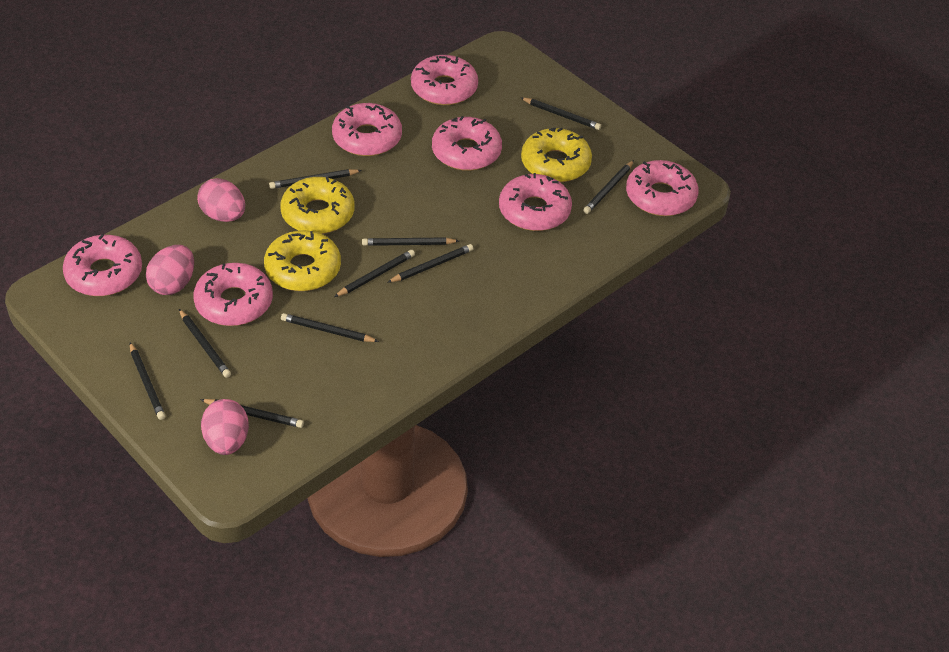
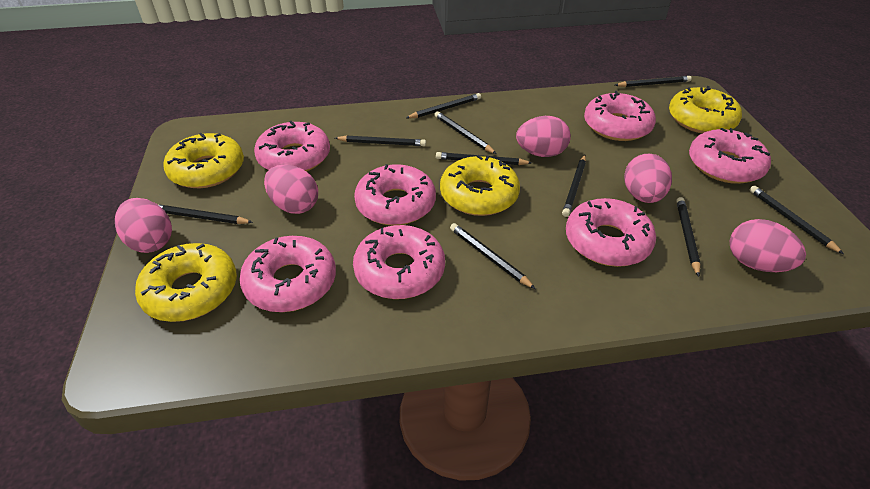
pink egg: 3 -> 5
yellow donut: 3 -> 4

